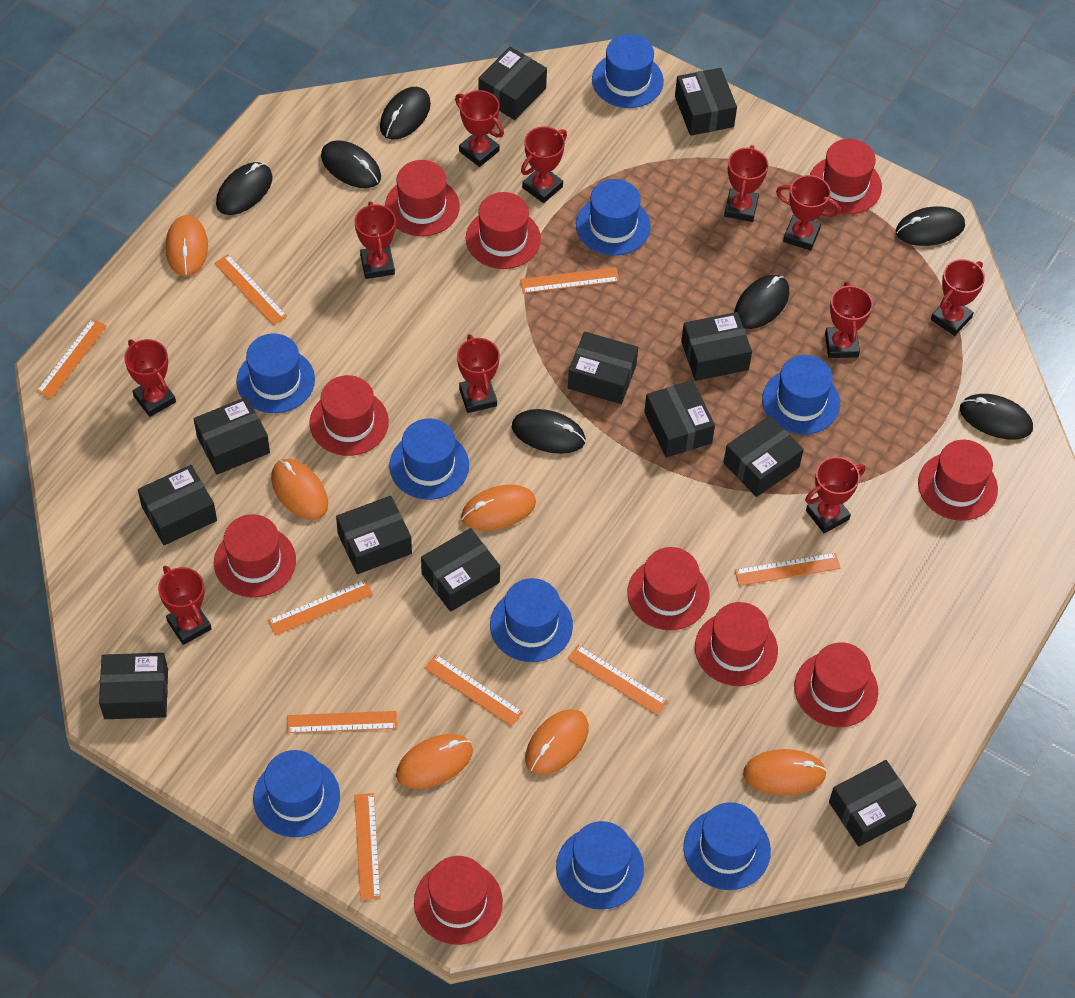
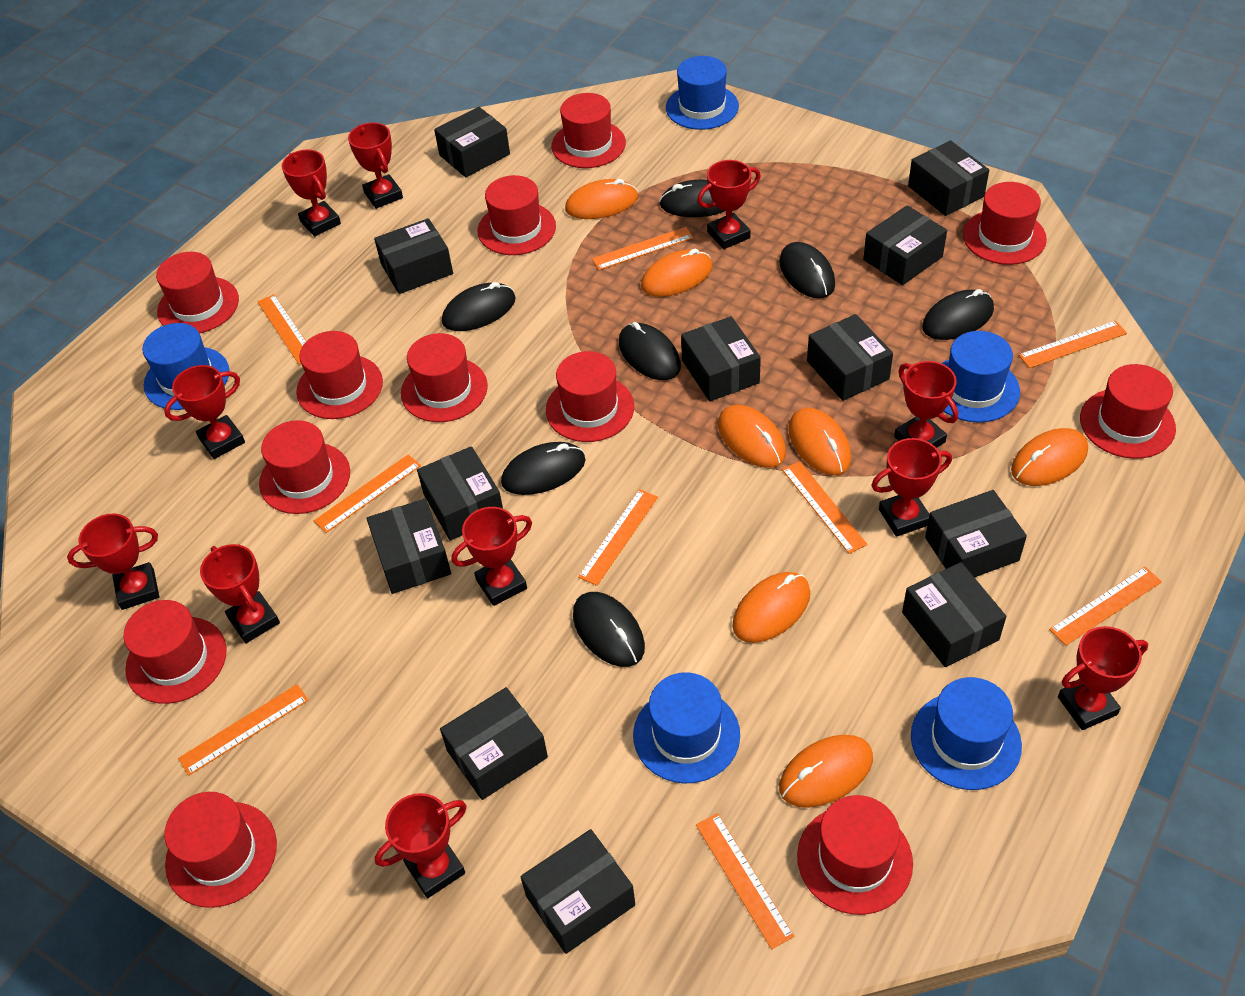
blue hat: 9 -> 5
orange mouse: 6 -> 7
red hat: 10 -> 12

